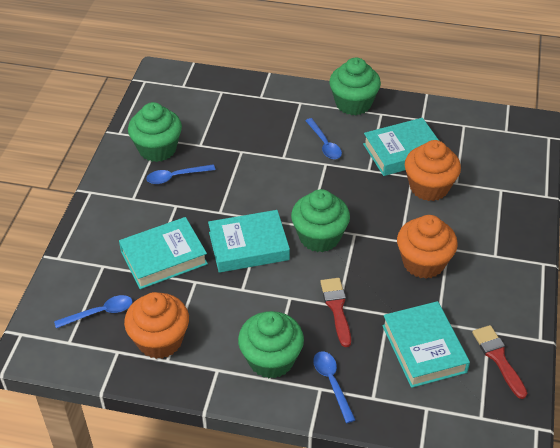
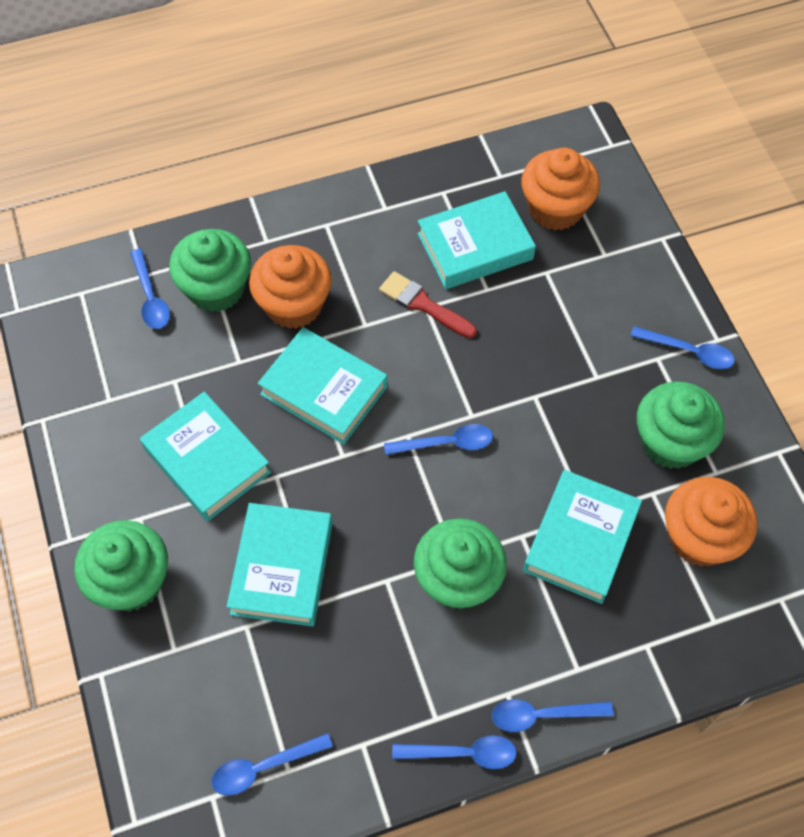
blue spoon: 4 -> 6
red brush: 2 -> 1
turquoise book: 4 -> 5

